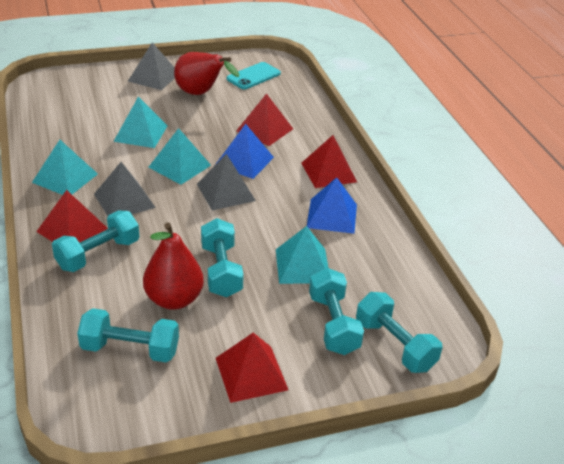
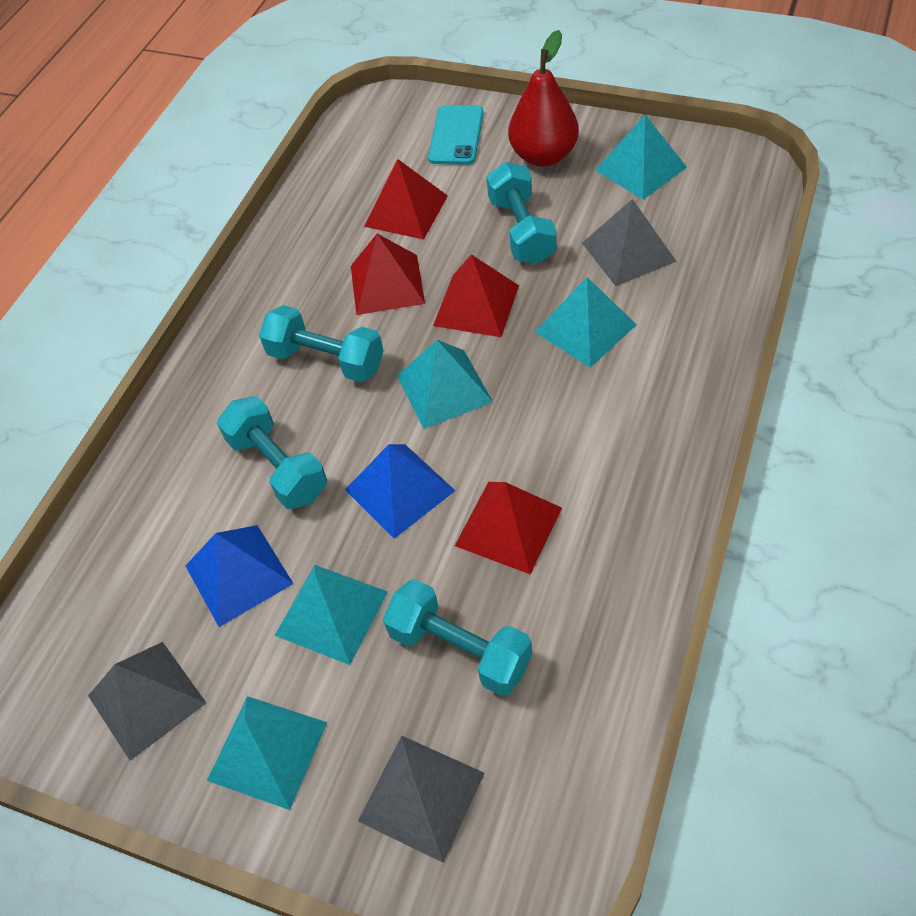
red pear: 2 -> 1
turquoise dumbbell: 5 -> 4
turquoise pyramid: 4 -> 5

